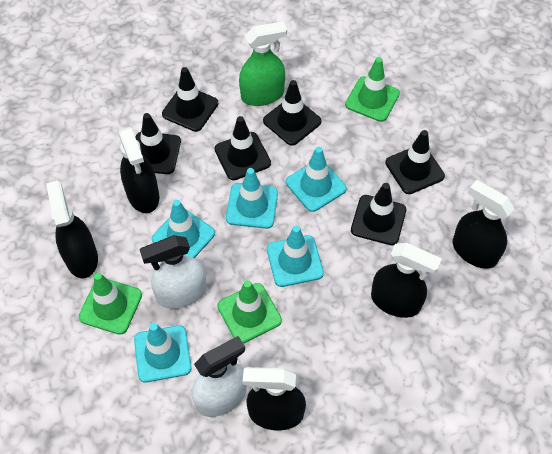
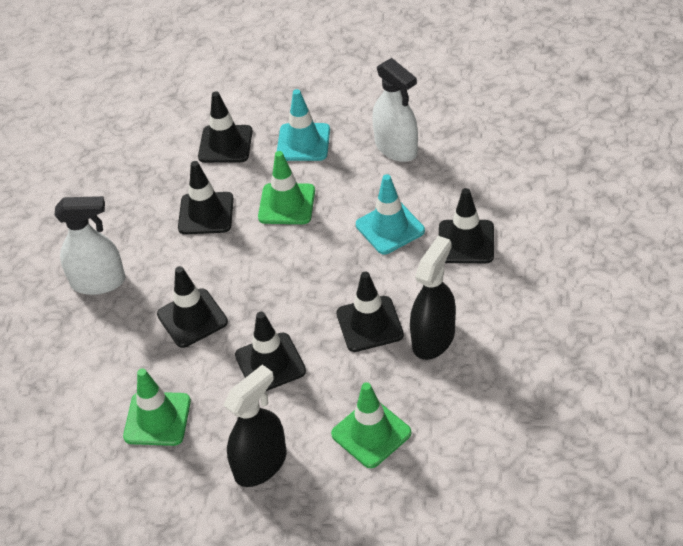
black spray bottle: 5 -> 2
green spray bottle: 1 -> 0
turquoise traffic cone: 5 -> 2

